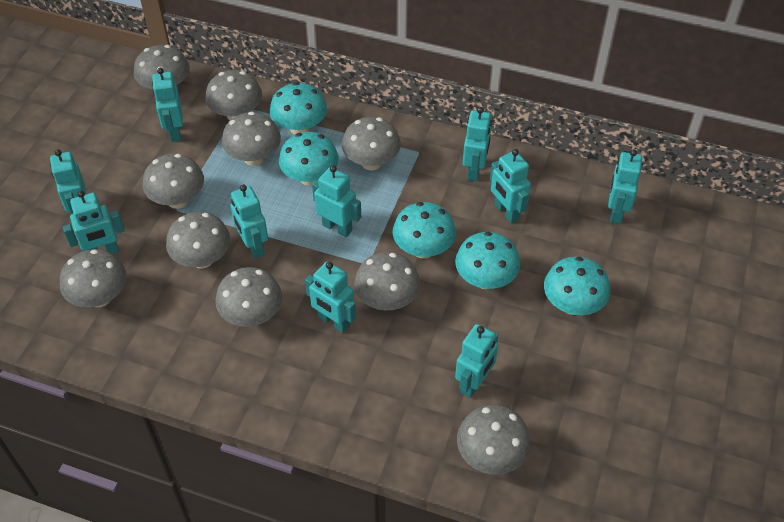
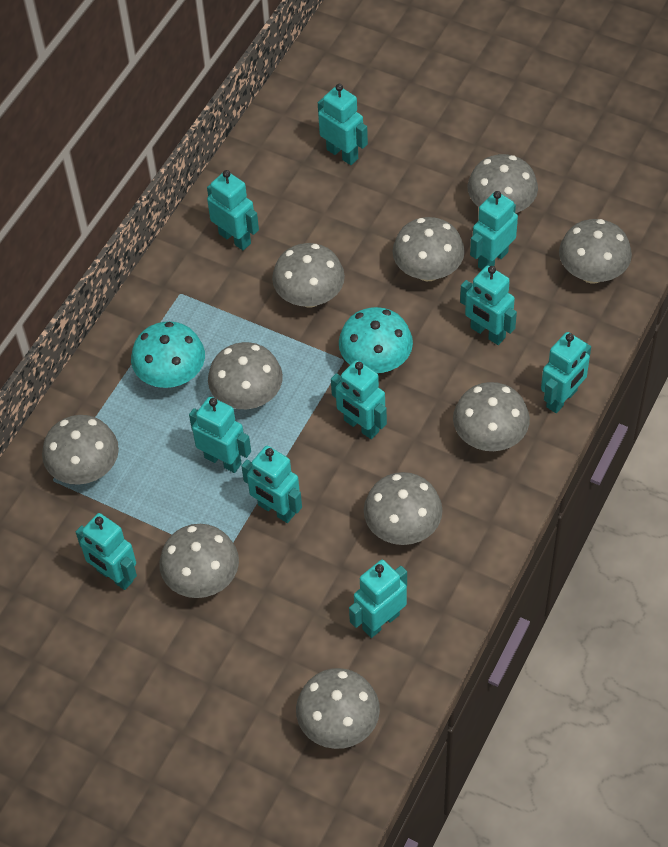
turquoise mushroom: 5 -> 2

